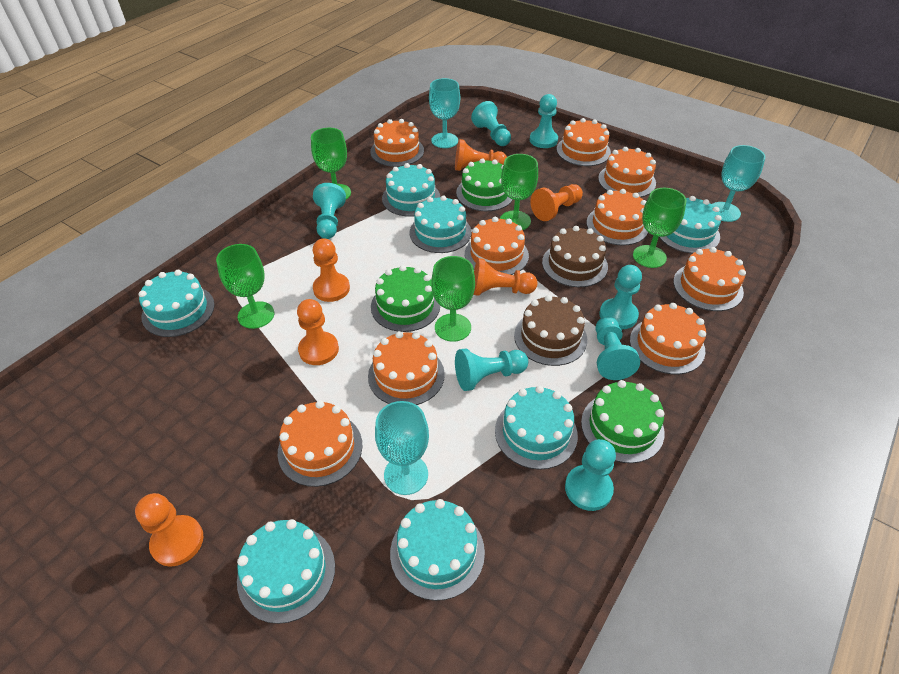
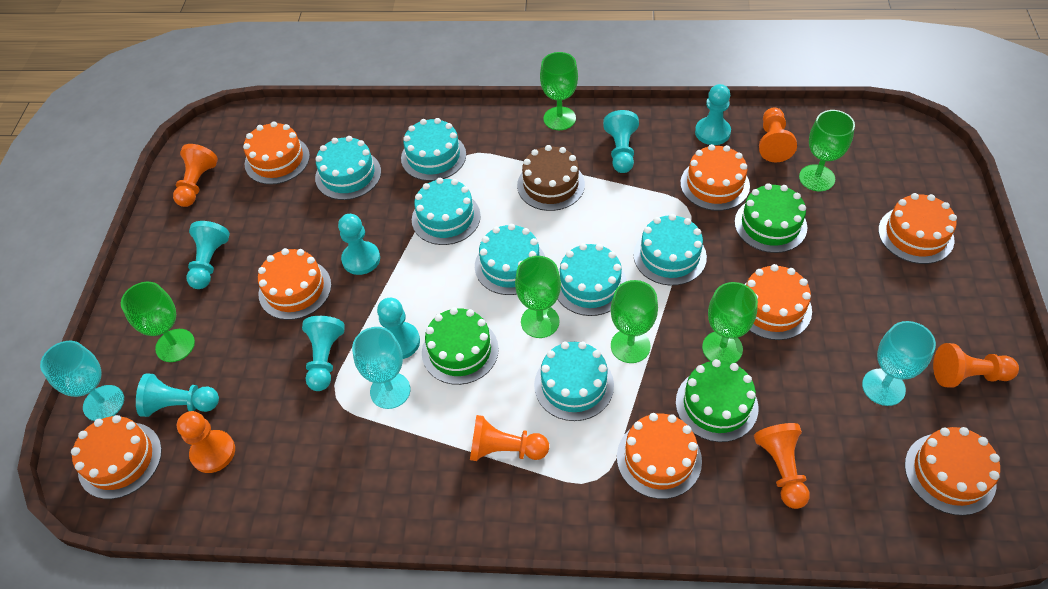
brown cake: 2 -> 1
green goblet: 5 -> 6
orange cake: 9 -> 8

